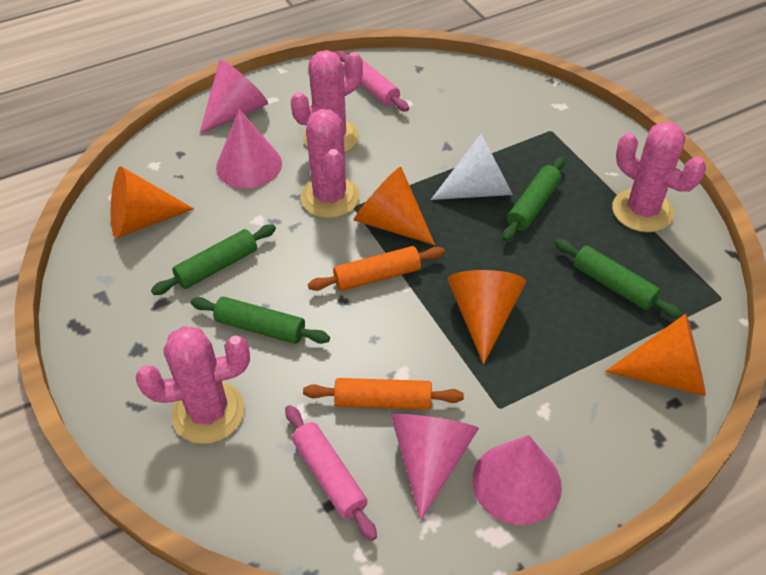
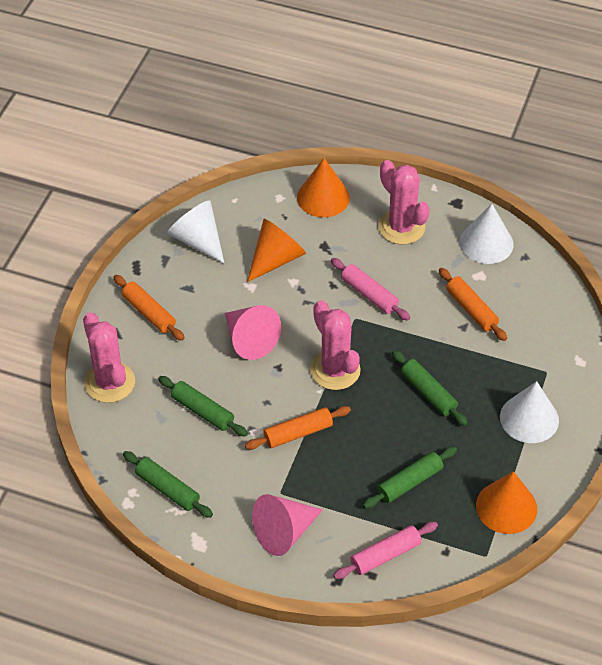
orange cone: 4 -> 3
orange rolling pin: 2 -> 3
pink cactus: 4 -> 3
pink cone: 4 -> 2
white cone: 1 -> 3

